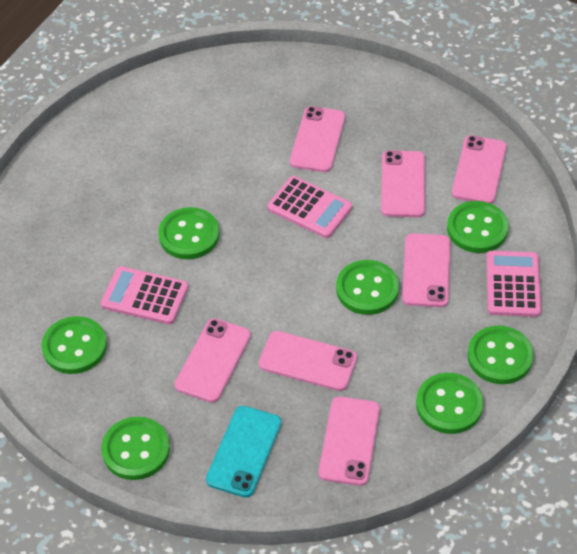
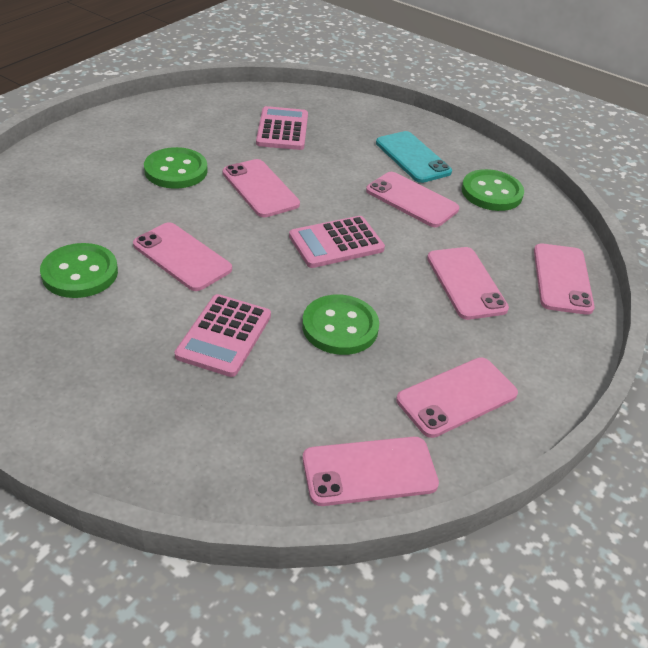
green button: 7 -> 4

